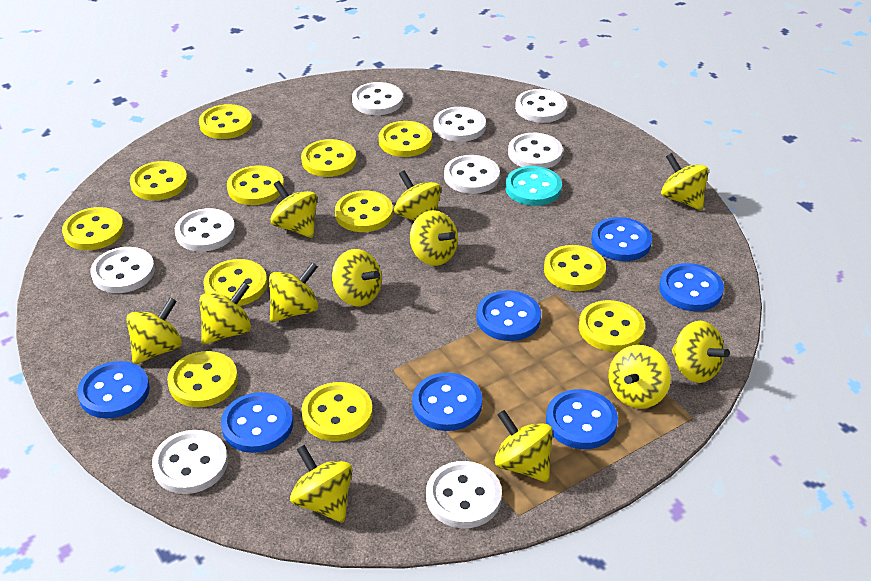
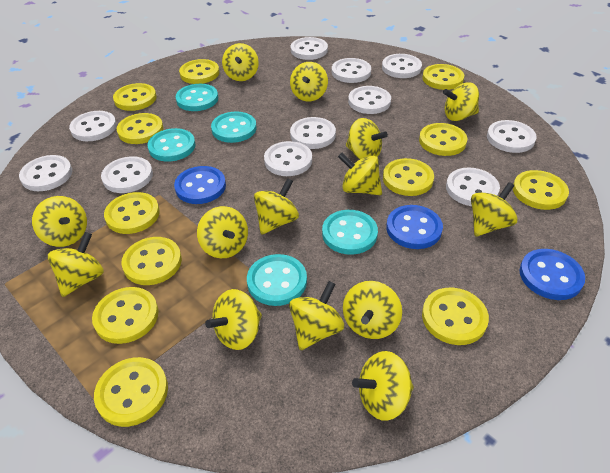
blue button: 7 -> 3
turquoise button: 1 -> 5
white button: 9 -> 11
yellow spinning top: 12 -> 14

